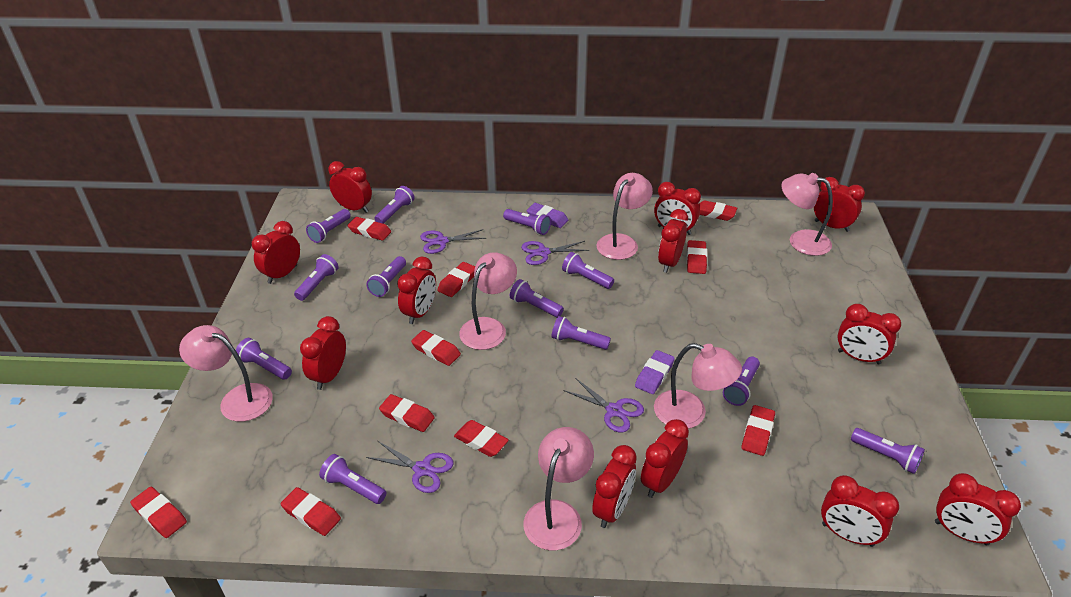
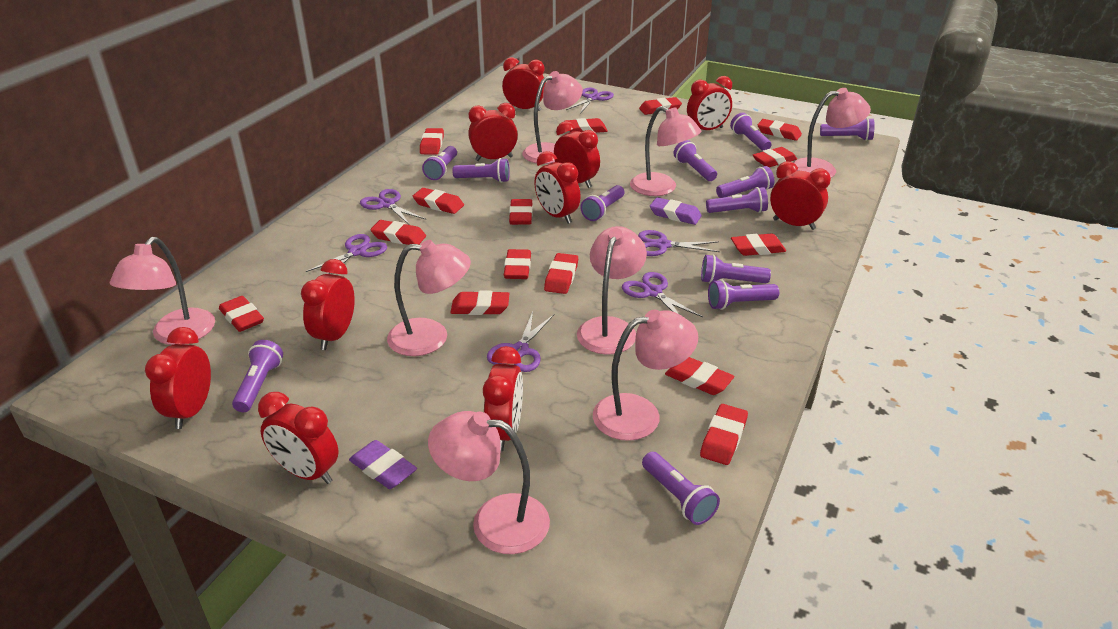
pink lamp: 6 -> 8
purple scissors: 4 -> 6
red clock: 12 -> 10
red eraser: 10 -> 15

